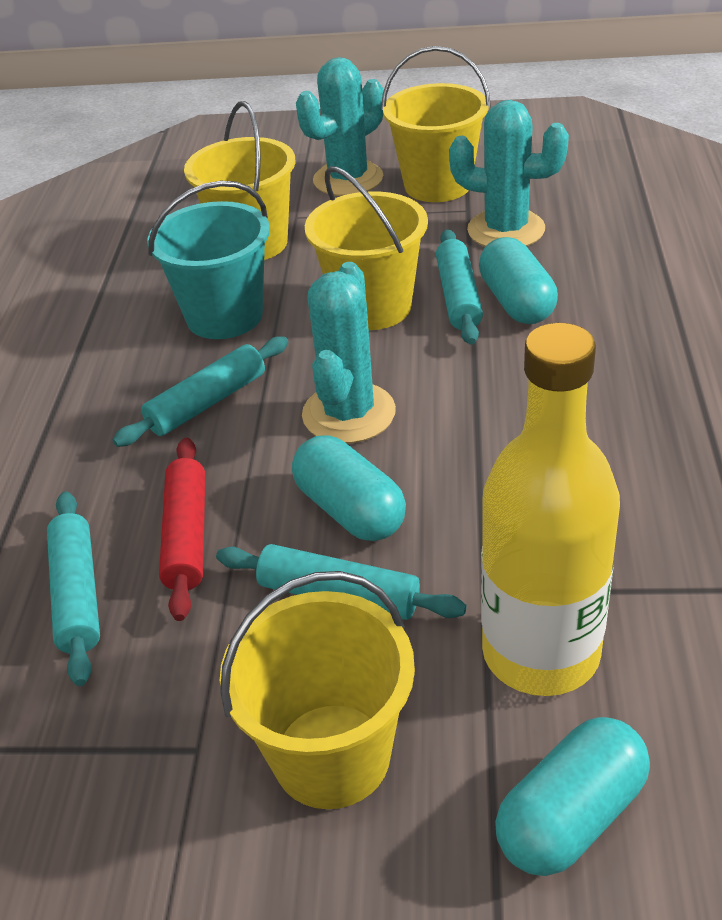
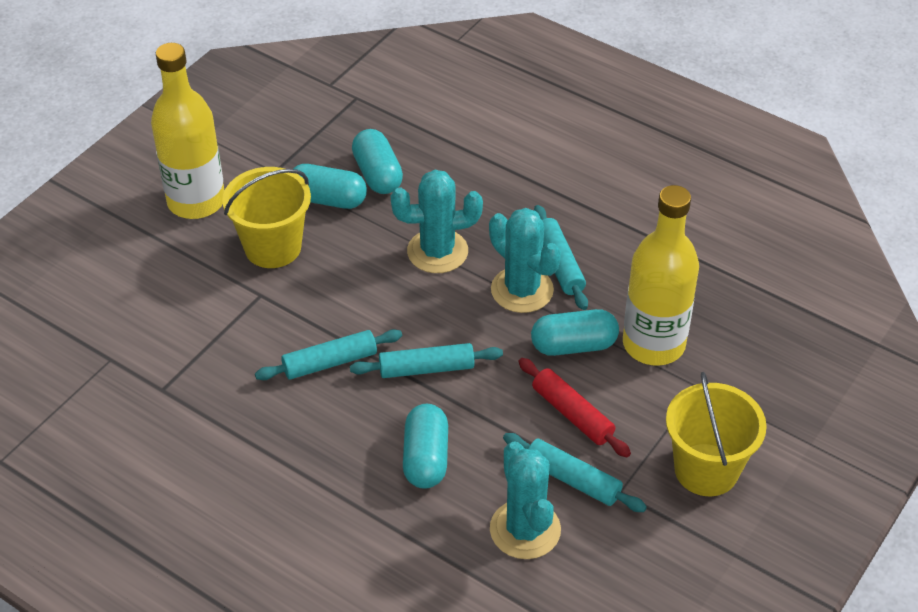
turquoise bucket: 1 -> 0
turquoise capsule: 3 -> 4
yellow bottle: 1 -> 2
yellow bucket: 4 -> 2

